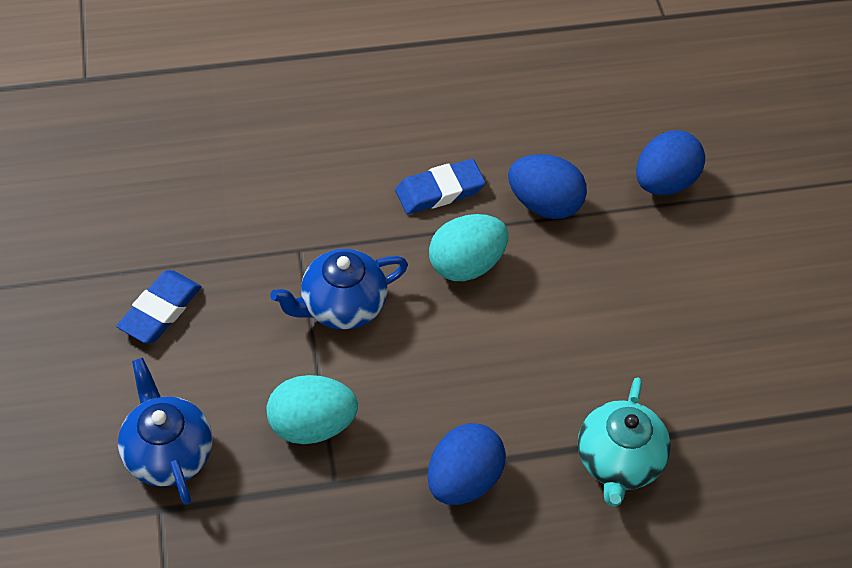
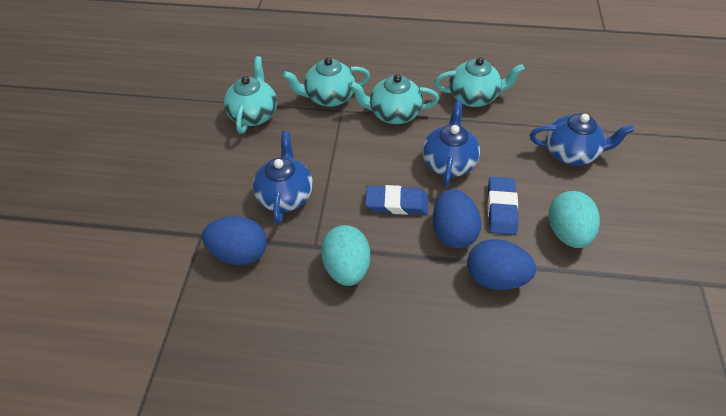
blue teapot: 2 -> 3
turquoise teapot: 1 -> 4

